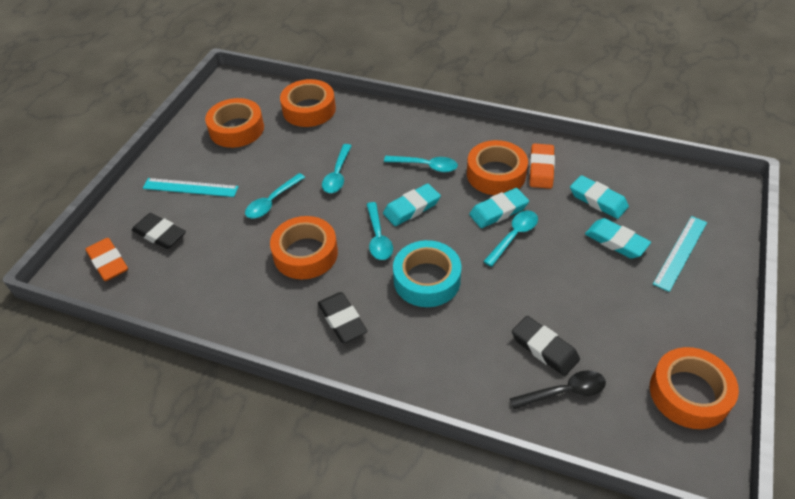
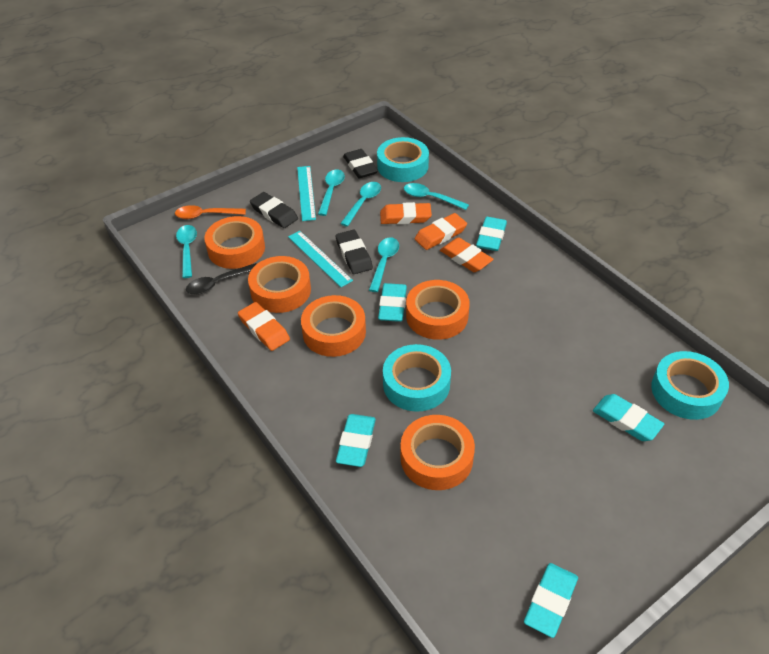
orange eraser: 2 -> 4
orange spoon: 0 -> 1
turquoise eraser: 4 -> 5
turquoise tape: 1 -> 3

